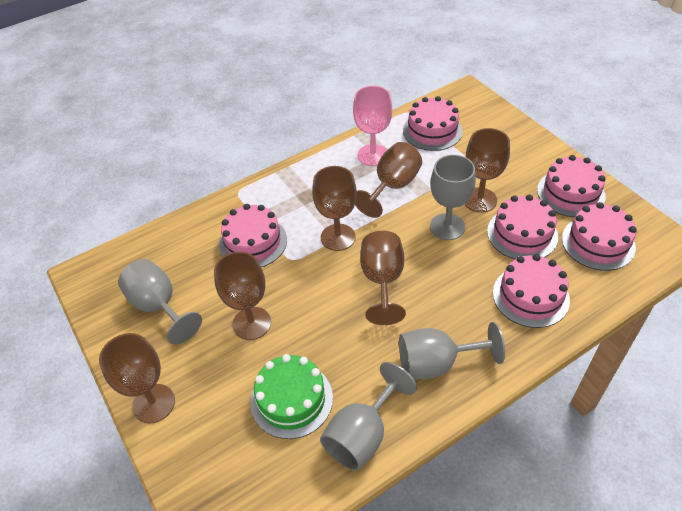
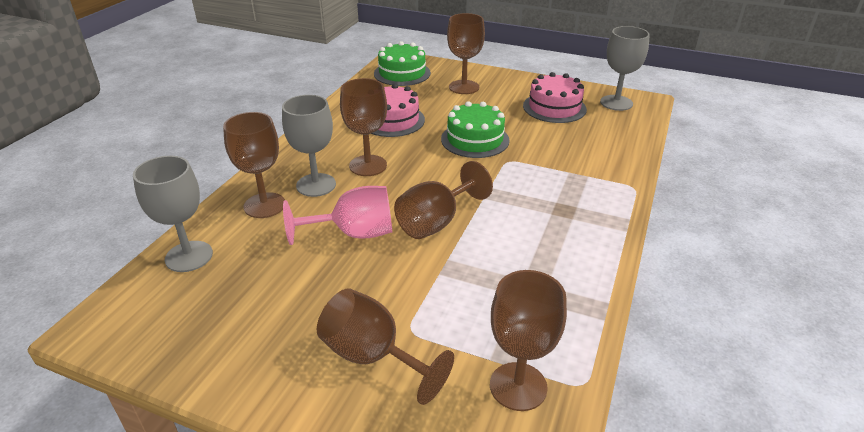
green cake: 1 -> 2
grey goblet: 4 -> 3
pink cake: 6 -> 2

